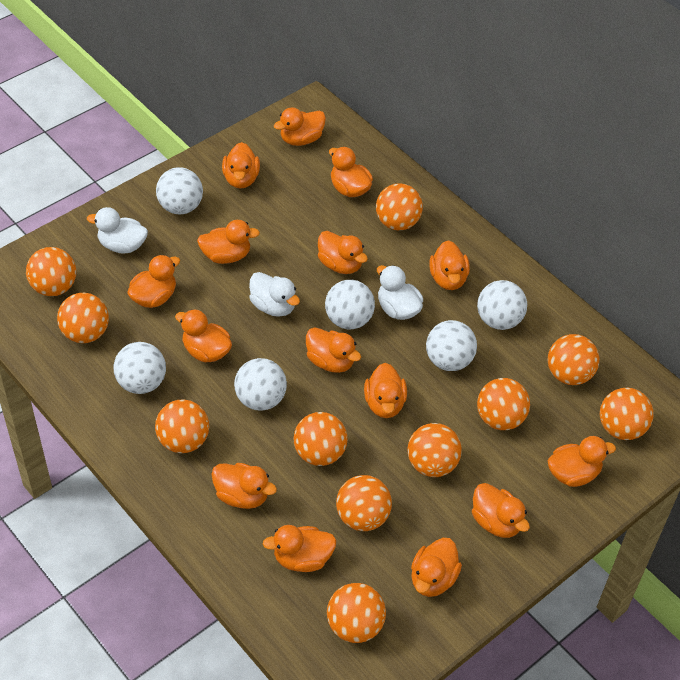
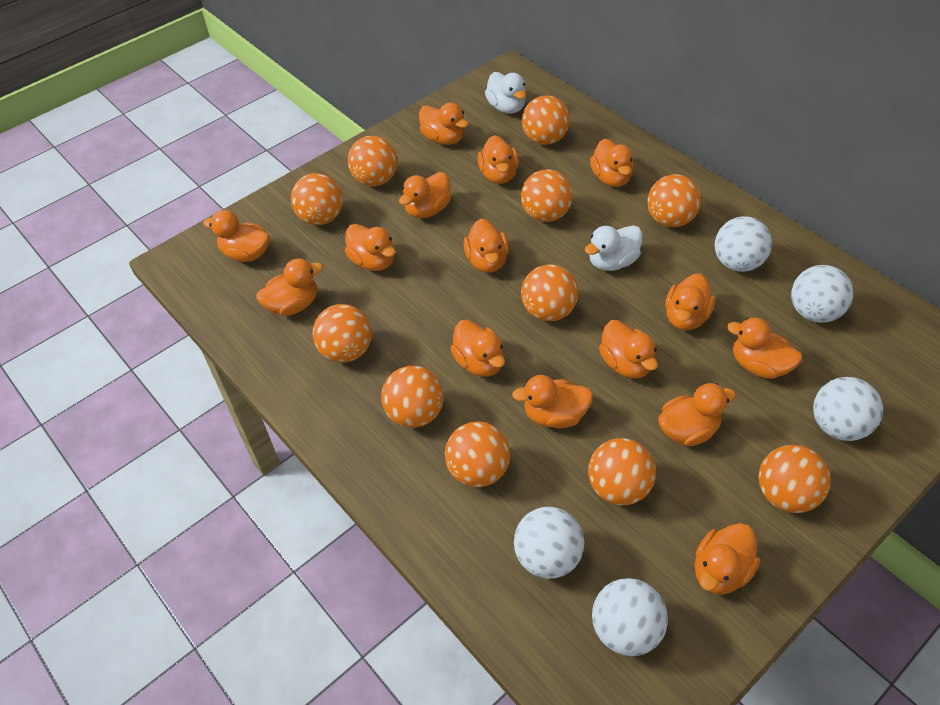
white ball: 6 -> 5
white duck: 3 -> 2

